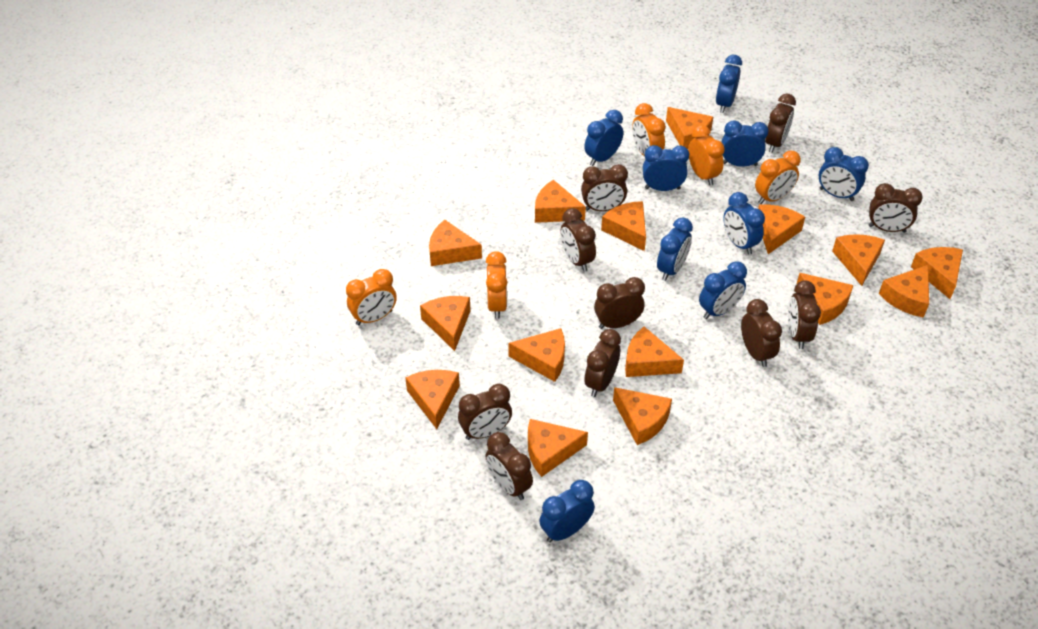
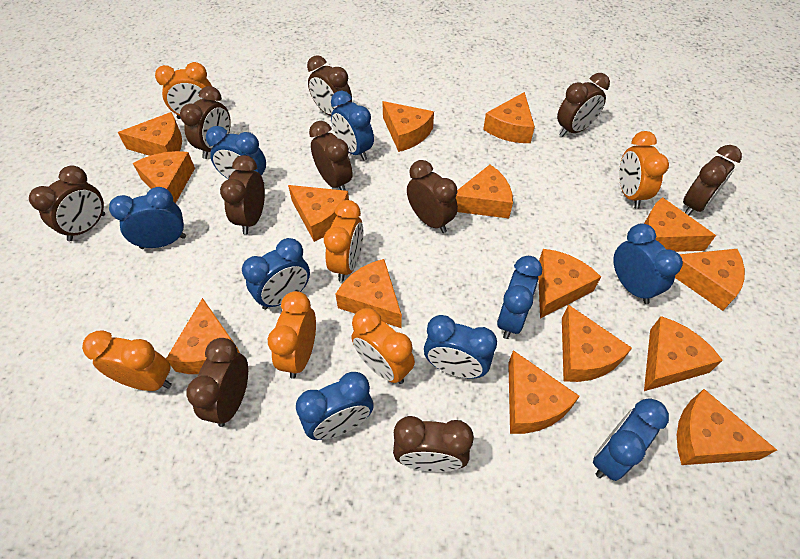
orange clock: 5 -> 6

